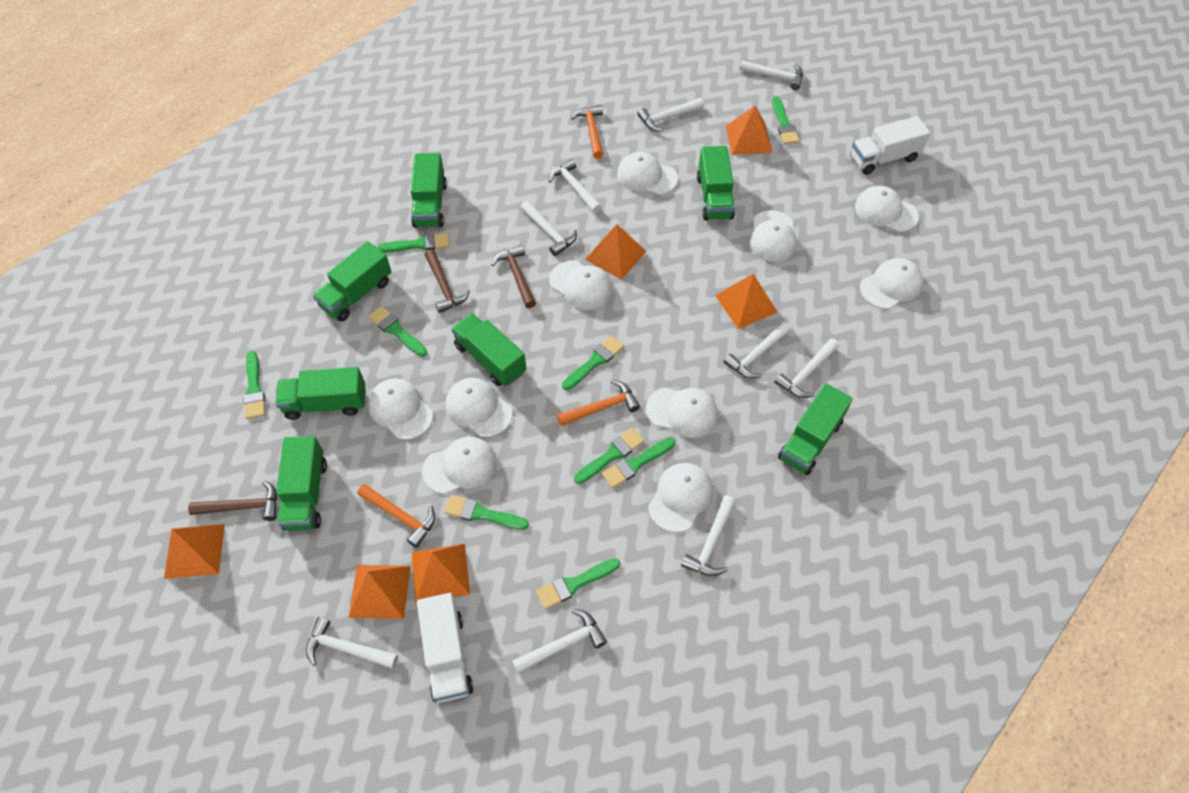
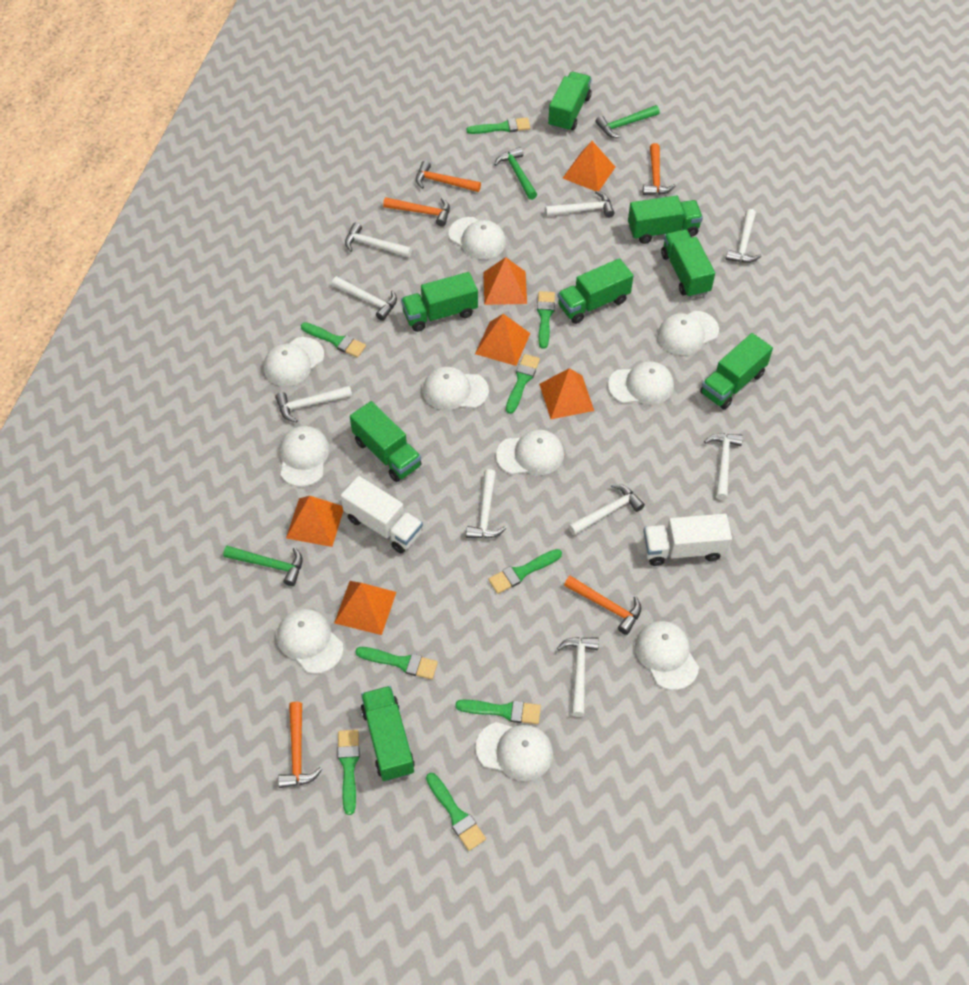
brown hammer: 3 -> 0
green hammer: 0 -> 3
green truck: 7 -> 8
orange hammer: 3 -> 5

